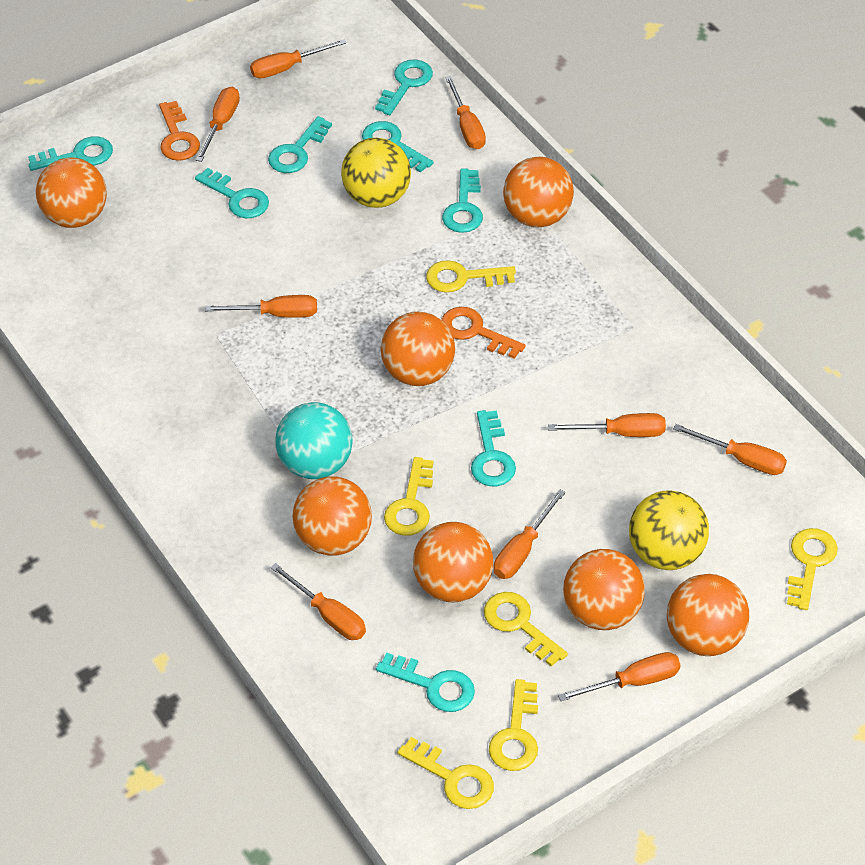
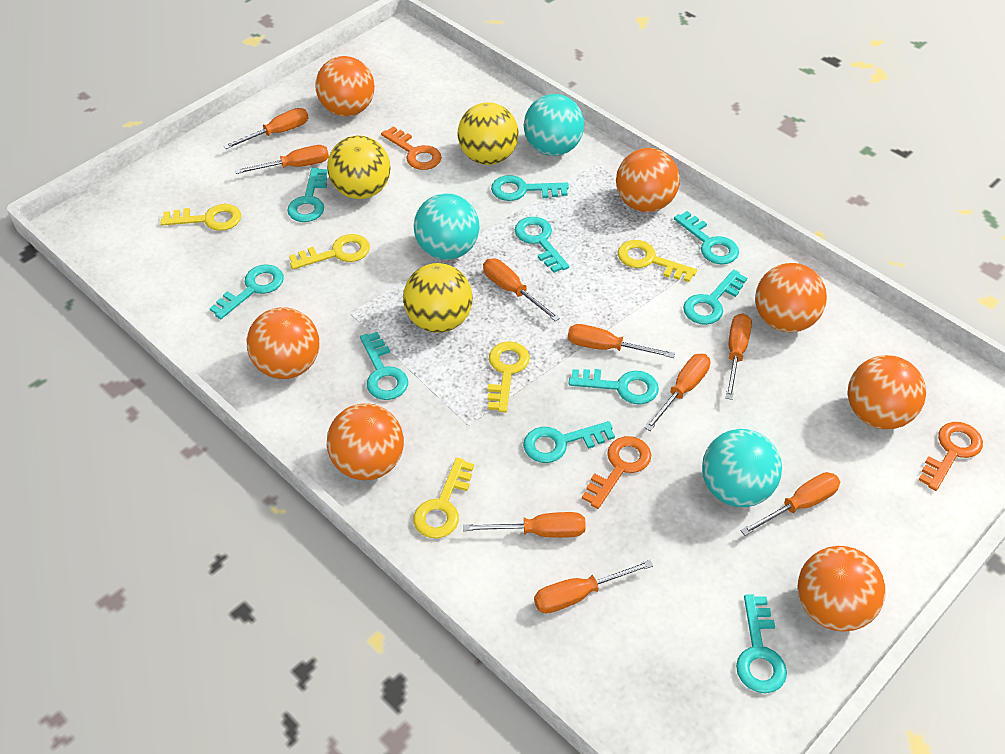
orange key: 2 -> 3
turquoise ball: 1 -> 3
turquoise key: 8 -> 10
yellow ball: 2 -> 3
yellow key: 6 -> 5

